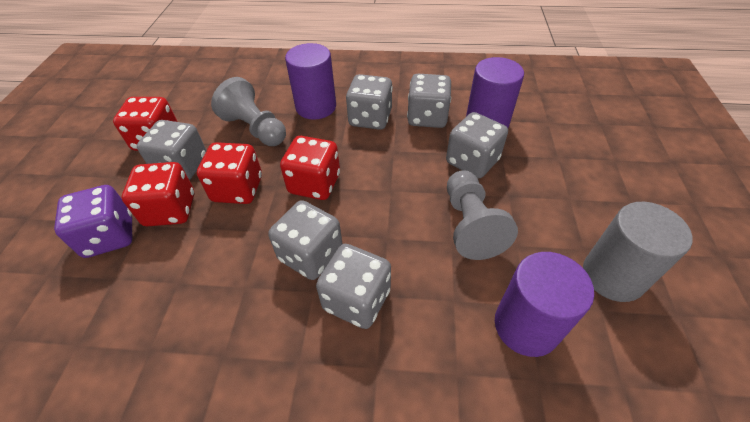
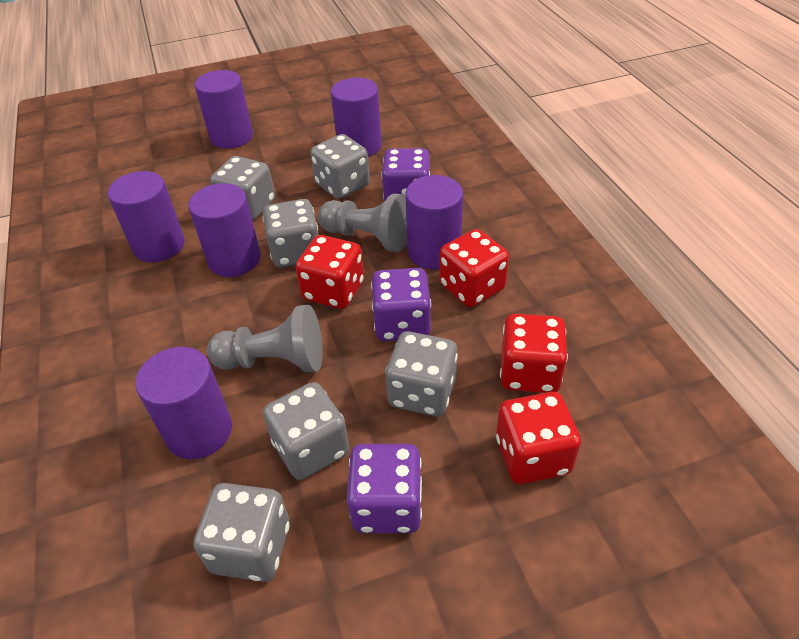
grey cylinder: 1 -> 0
purple cylinder: 3 -> 6
purple dice: 1 -> 3

